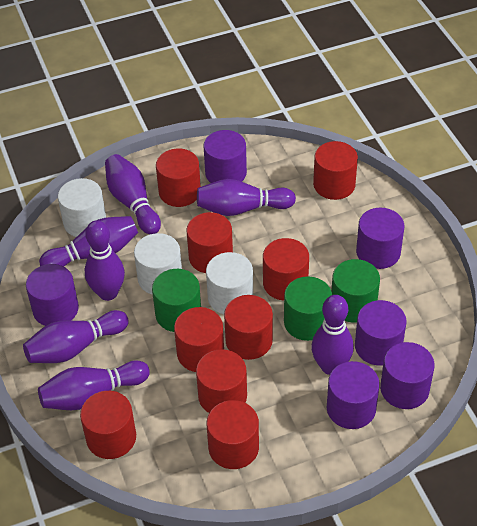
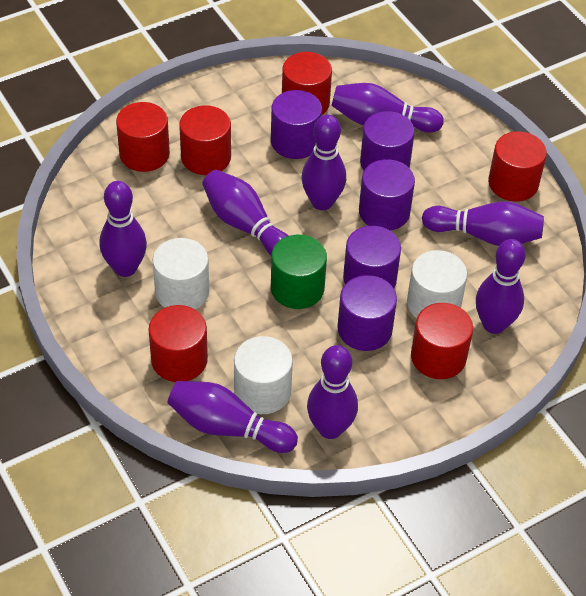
green cylinder: 3 -> 1
purple bowling pin: 7 -> 8
purple cylinder: 6 -> 5
red cylinder: 9 -> 6

